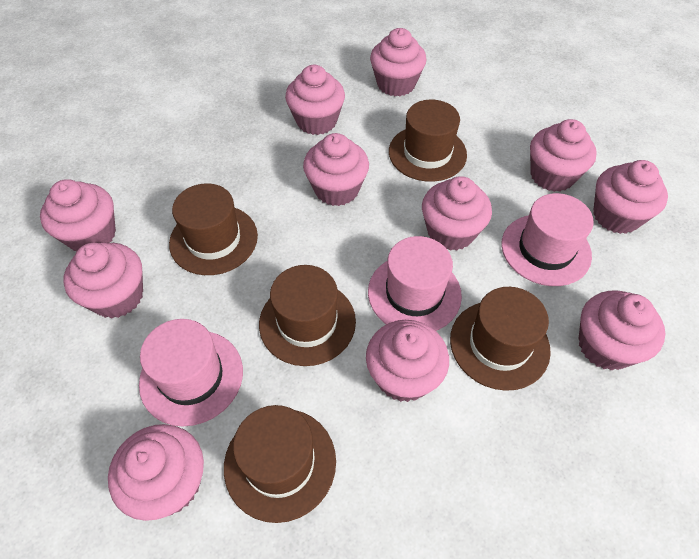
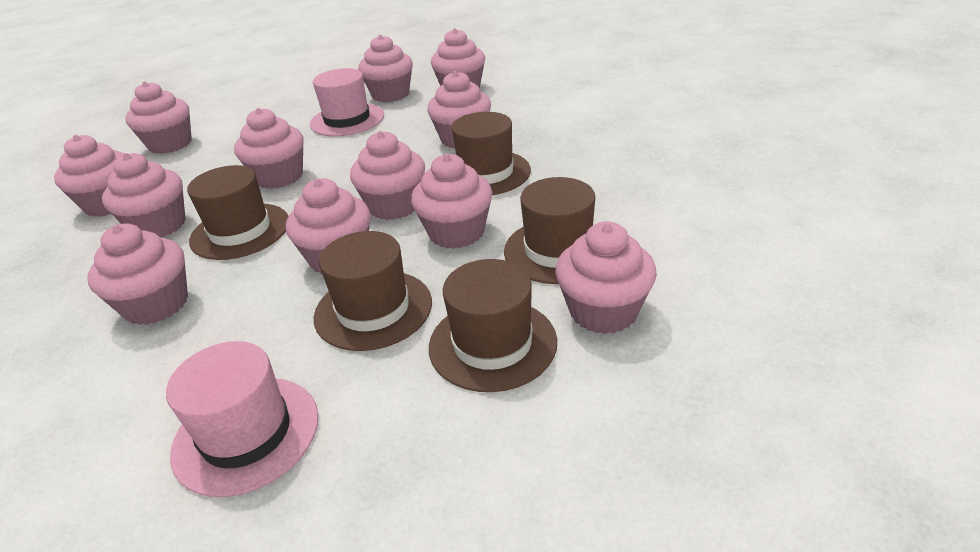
pink cupcake: 11 -> 12
pink hat: 3 -> 2

